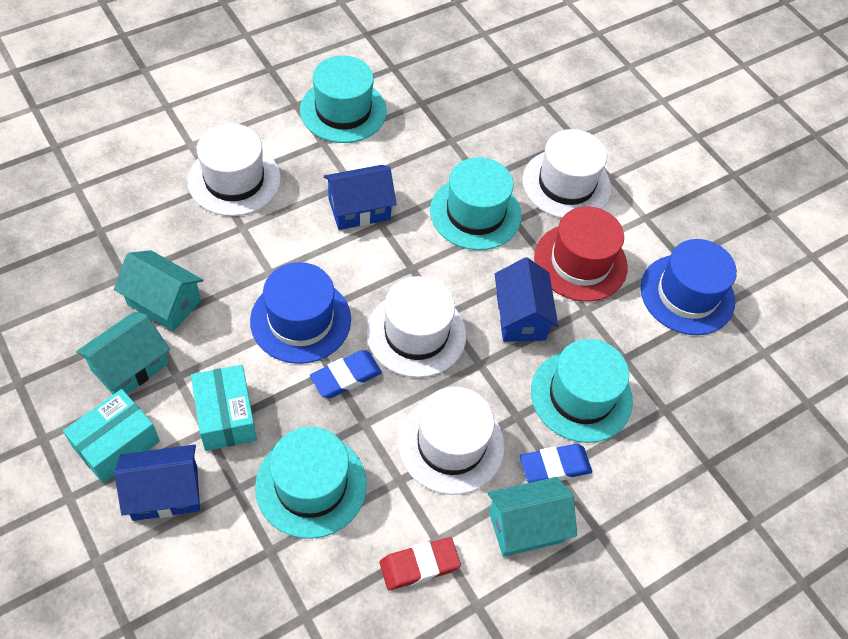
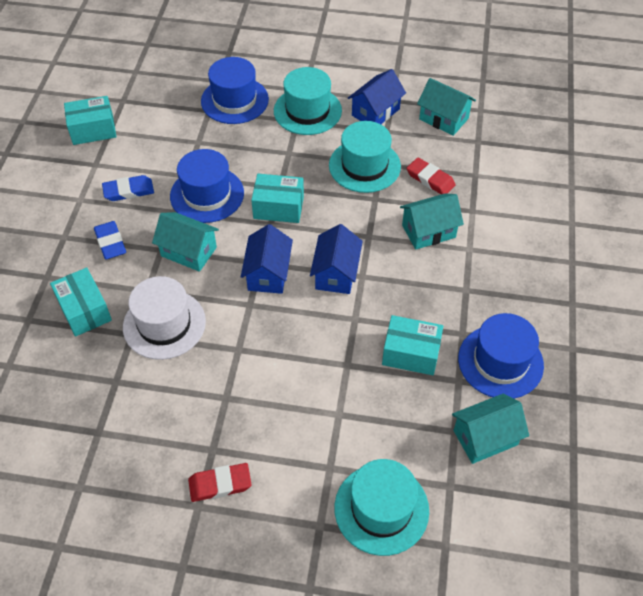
blue hat: 2 -> 3
red eraser: 1 -> 2
red hat: 1 -> 0
turquoise box: 2 -> 4
turquoise hat: 4 -> 3
turquoise house: 3 -> 4
white hat: 4 -> 1

